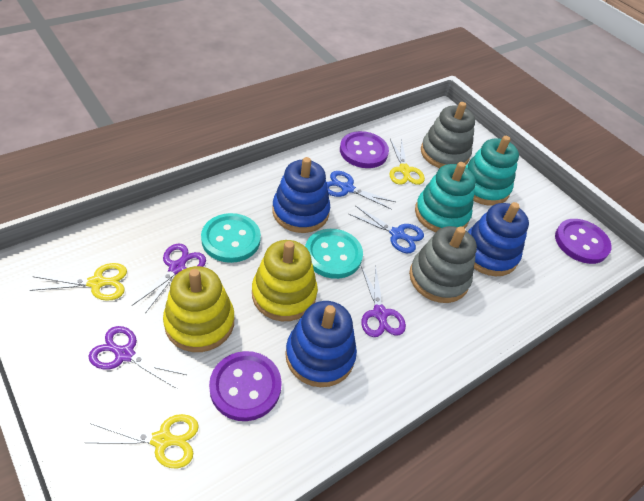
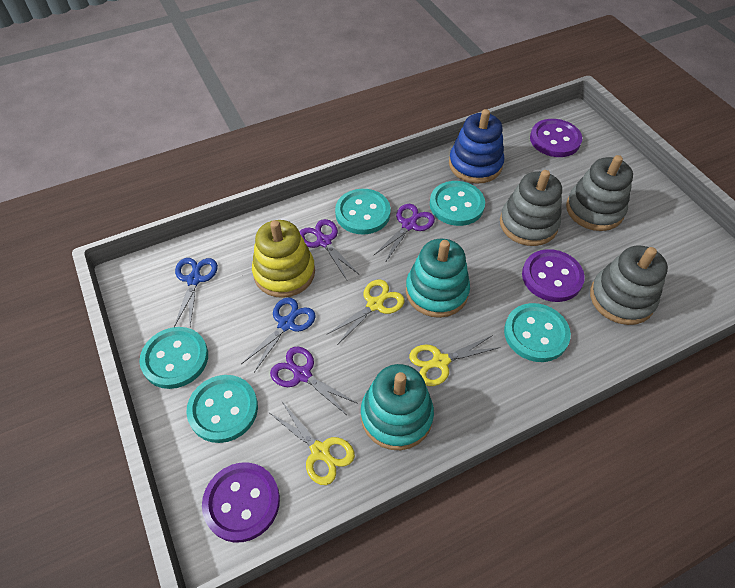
blue stacking toy: 3 -> 1
grey stacking toy: 2 -> 3
turquoise button: 2 -> 5
yellow stacking toy: 2 -> 1

